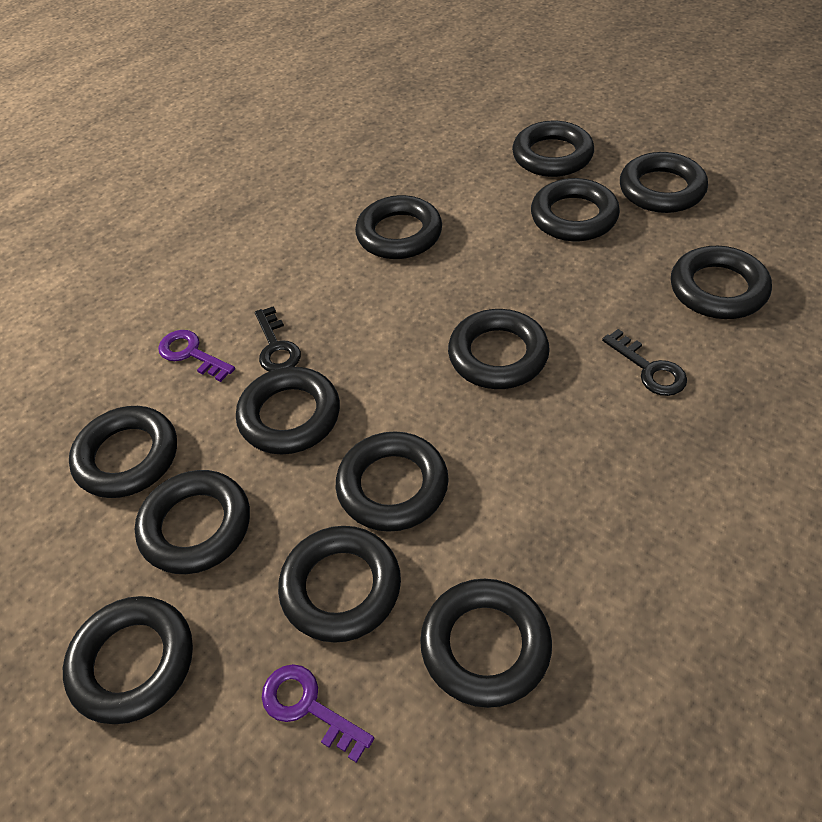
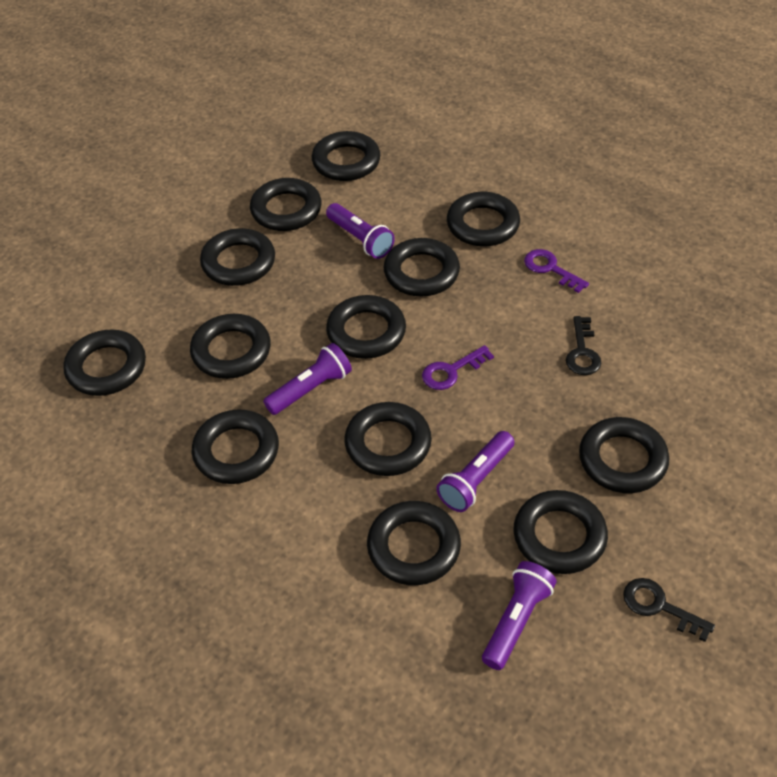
purple flashlight: 0 -> 4

